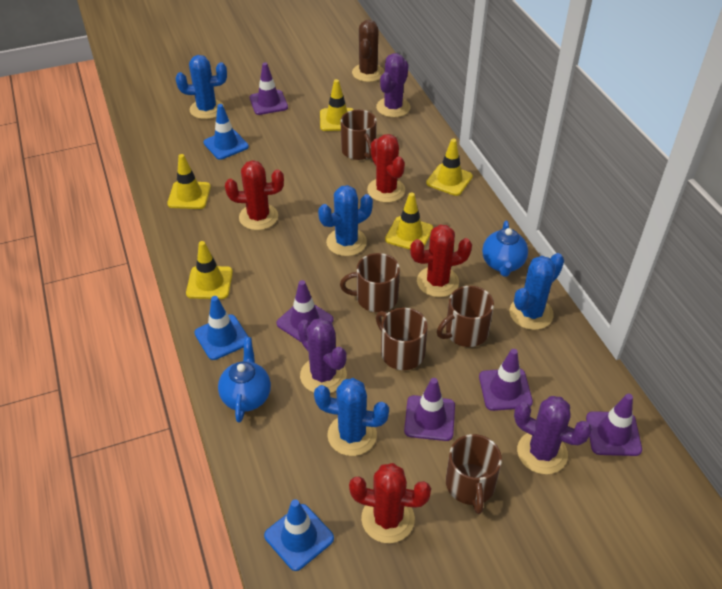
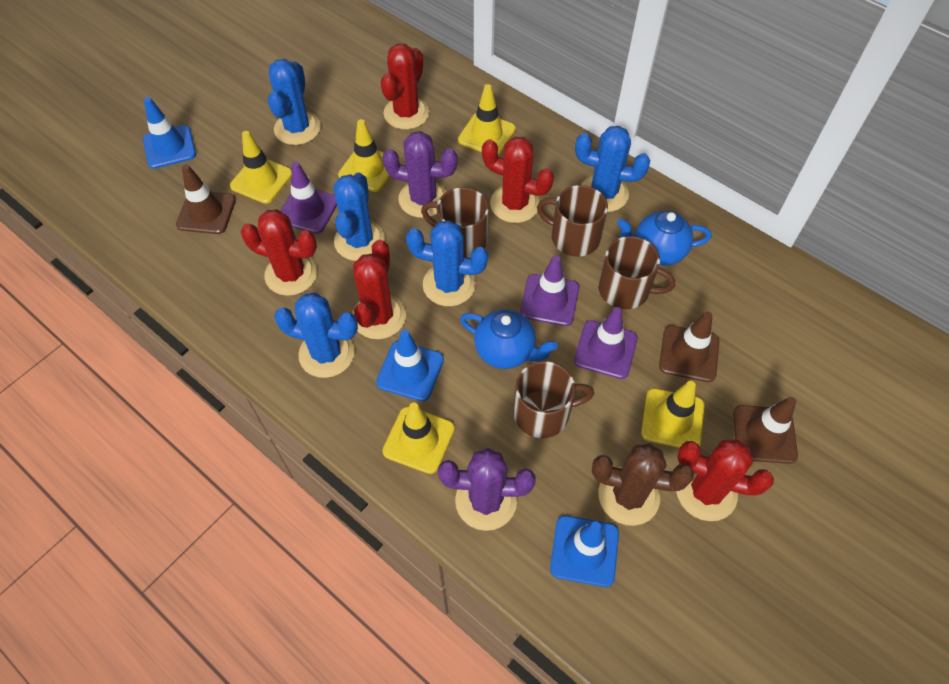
blue cactus: 4 -> 5
brown mug: 5 -> 4
brown traffic cone: 0 -> 3
purple cactus: 3 -> 2
purple traffic cone: 5 -> 3
red cactus: 4 -> 5

